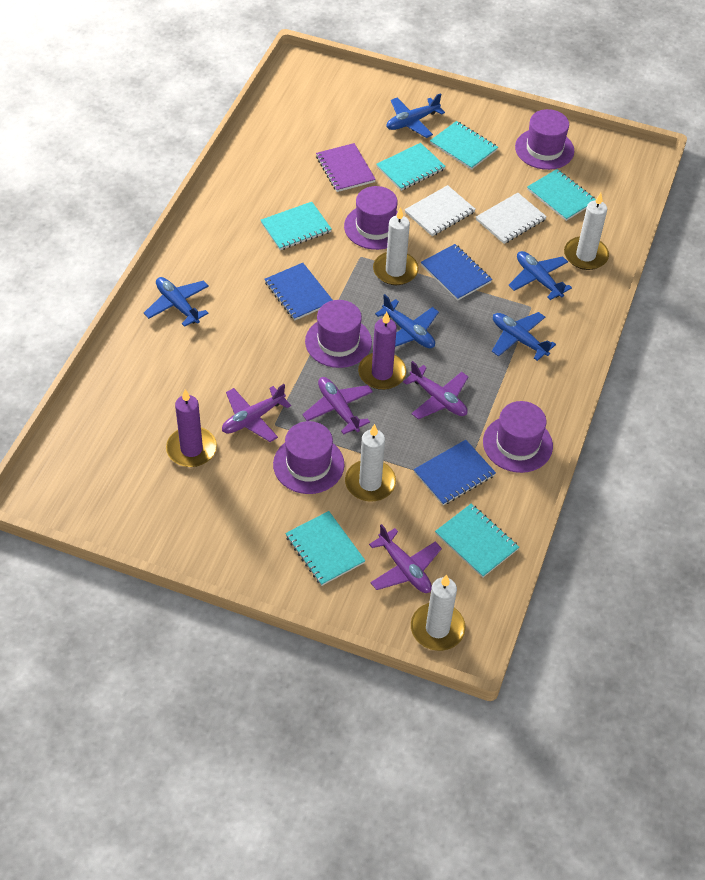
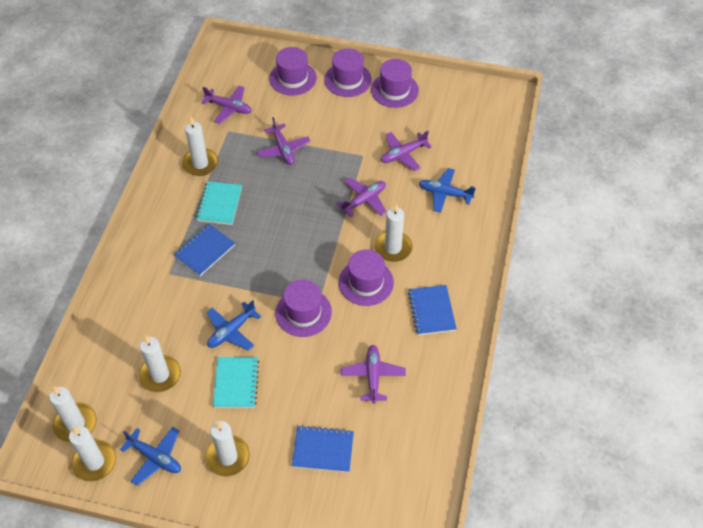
blue plane: 5 -> 3
purple candle: 2 -> 0
purple notebook: 1 -> 0
purple plane: 4 -> 5
turquoise notebook: 6 -> 2
white candle: 4 -> 6
white notebook: 2 -> 0

